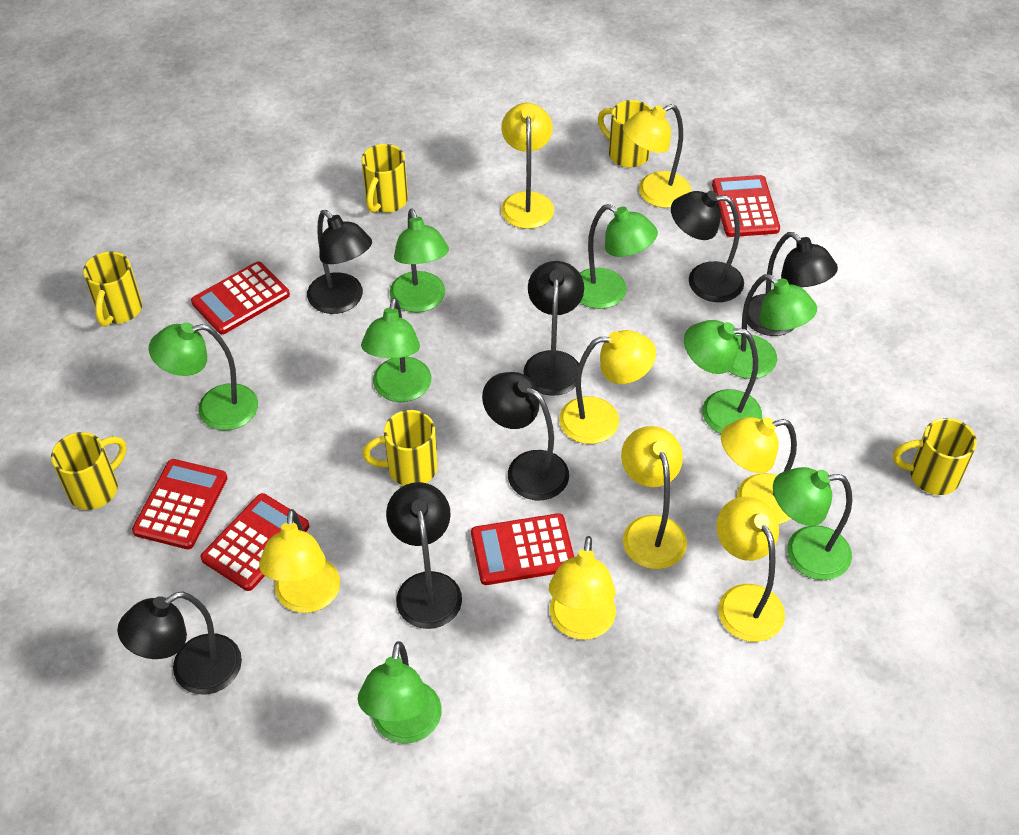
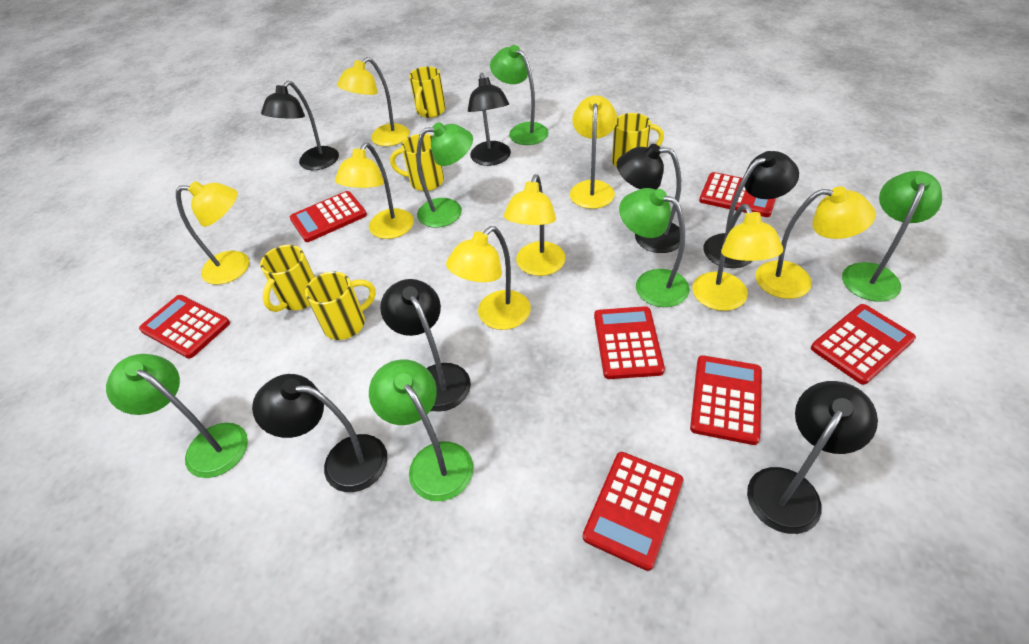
green lamp: 8 -> 6
red calculator: 5 -> 7
yellow mug: 6 -> 5

